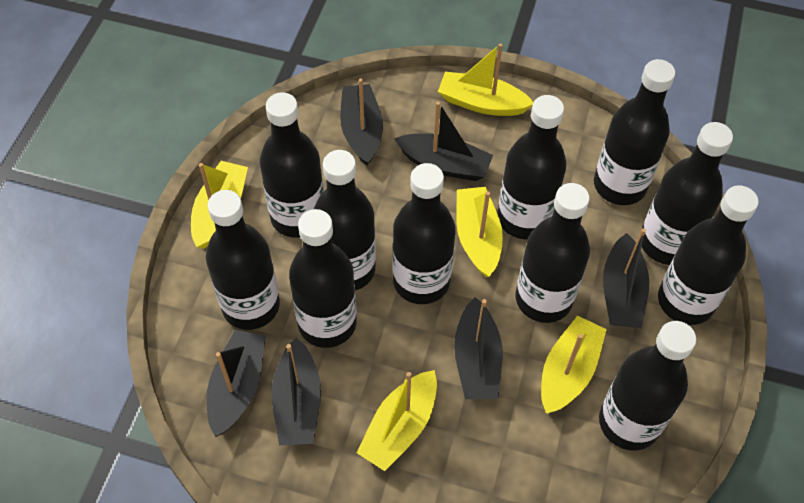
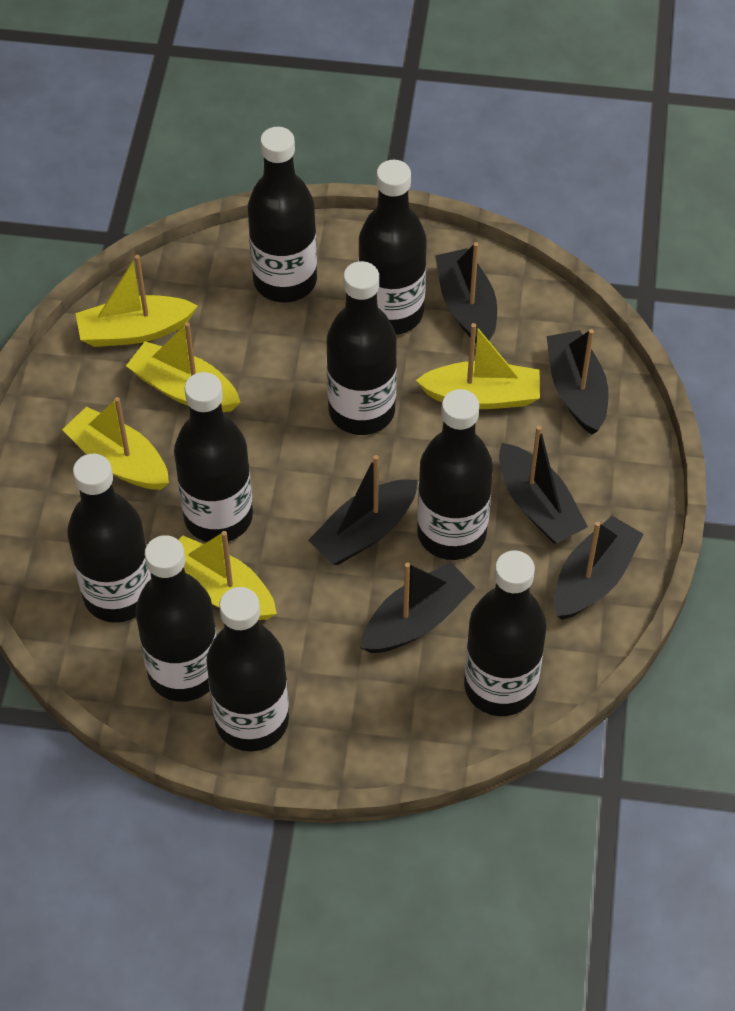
black bottle: 11 -> 9

